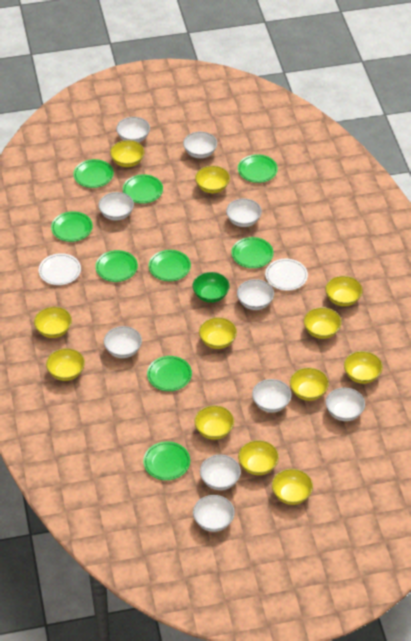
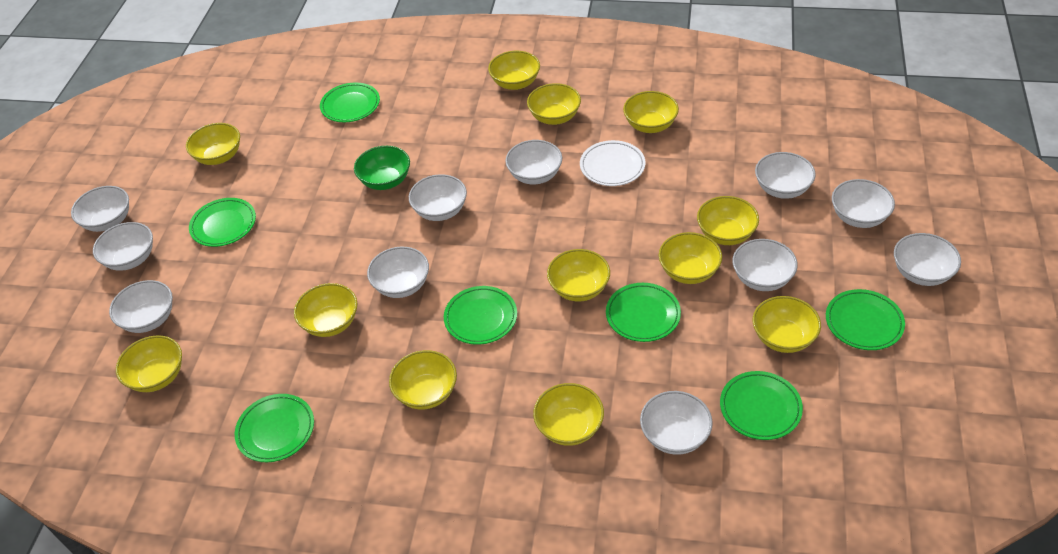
green plate: 9 -> 7
white bowl: 10 -> 11
white plate: 2 -> 1

